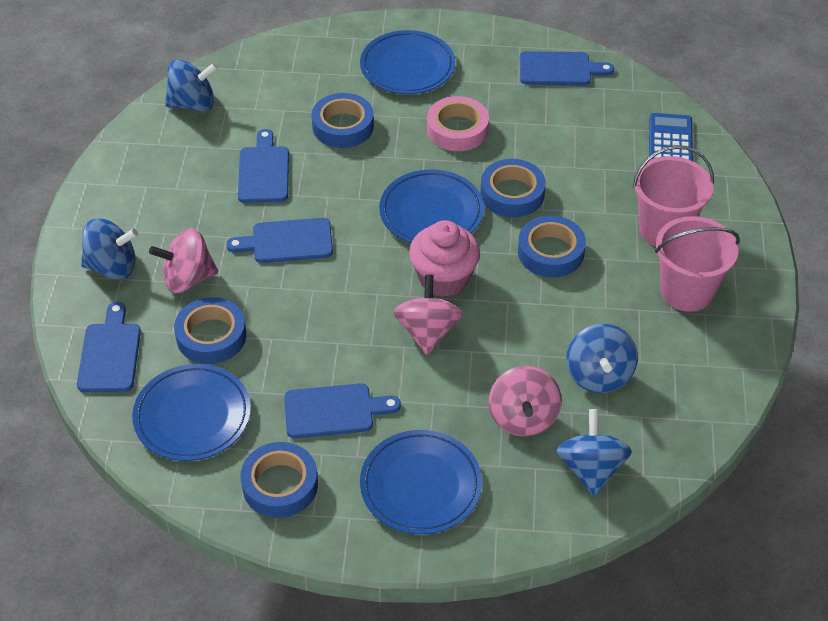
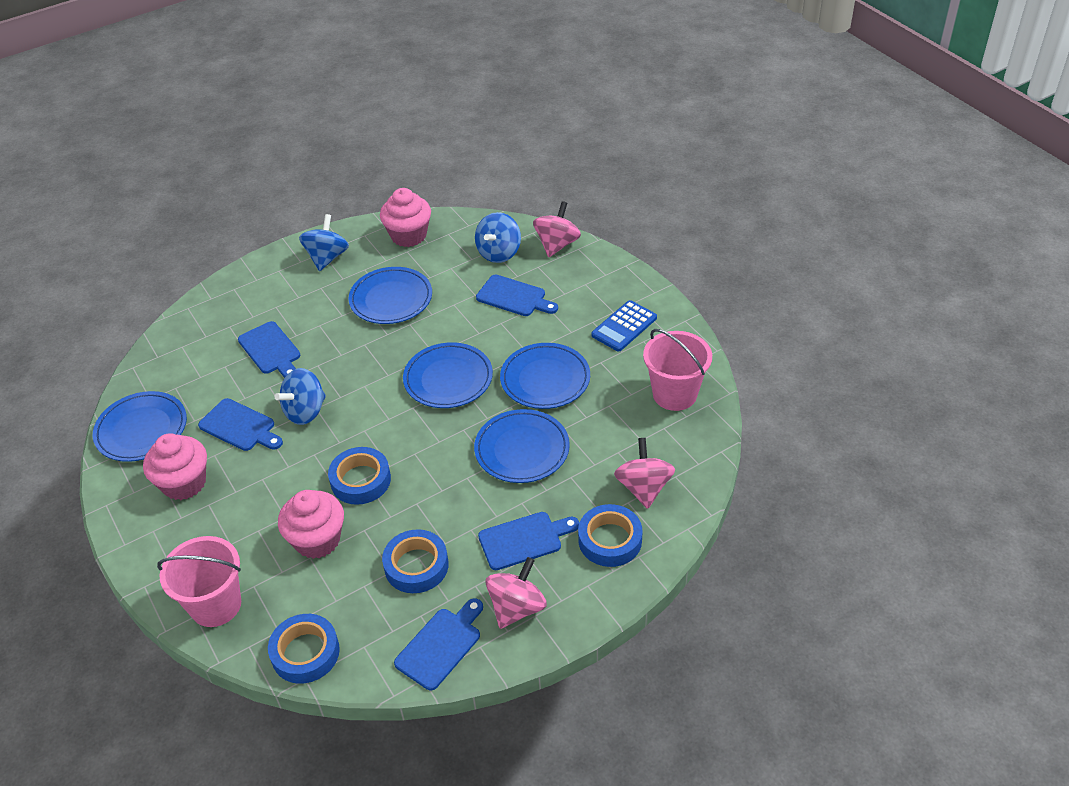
blue plate: 4 -> 5
blue spinning top: 4 -> 3
blue tape: 5 -> 4
pink cupcake: 1 -> 3
pink tape: 1 -> 0

